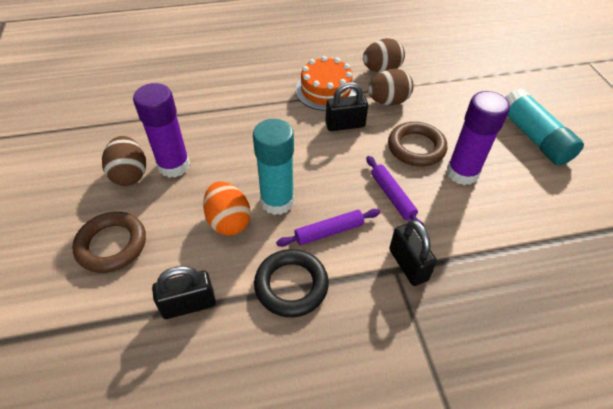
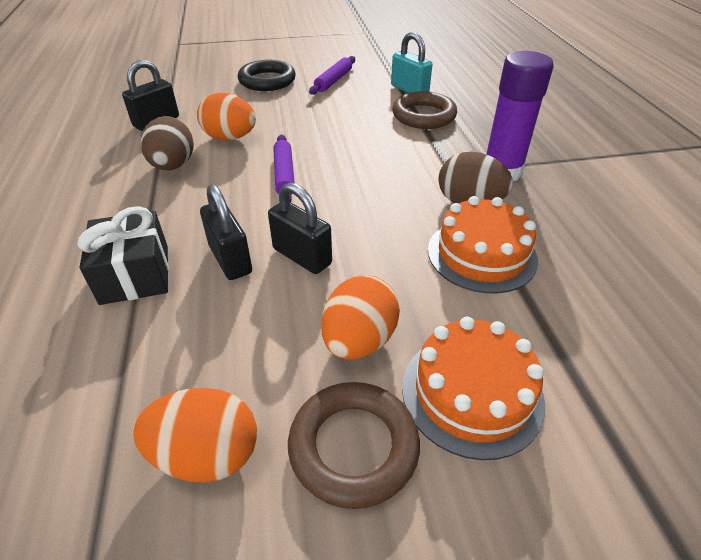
black gift: 0 -> 1
brown egg: 3 -> 2
orange cake: 1 -> 2
orange egg: 1 -> 3
purple glue stick: 2 -> 1
turquoise glue stick: 2 -> 0
turquoise padlock: 0 -> 1

